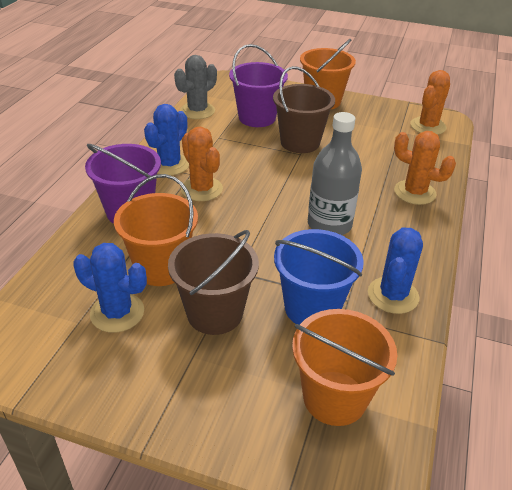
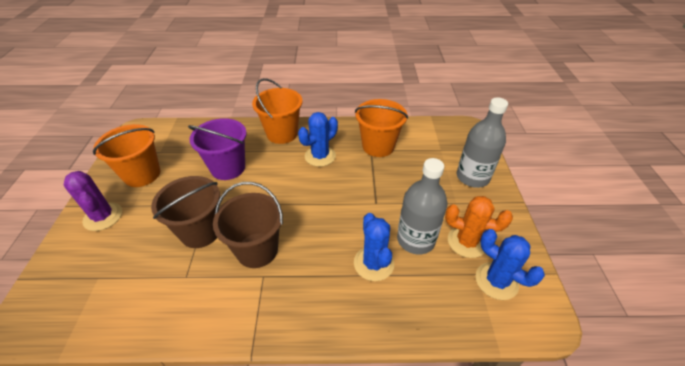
blue bucket: 1 -> 0
grey bottle: 1 -> 2
grey cactus: 1 -> 0
orange cactus: 3 -> 1
purple bucket: 2 -> 1
purple cactus: 0 -> 1

